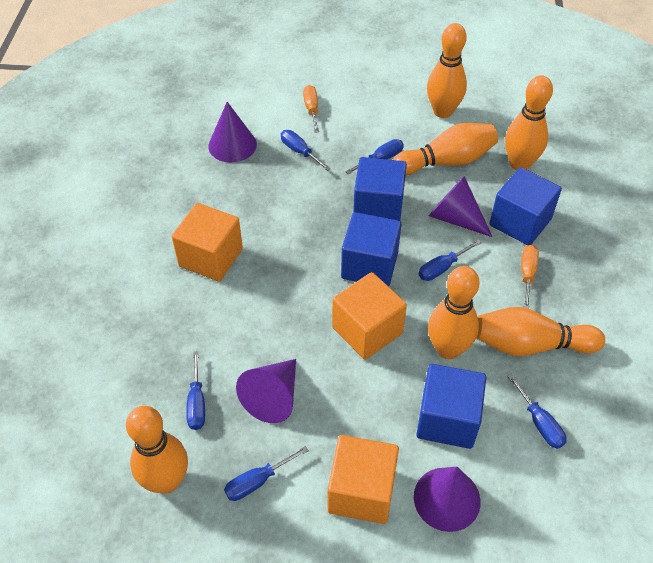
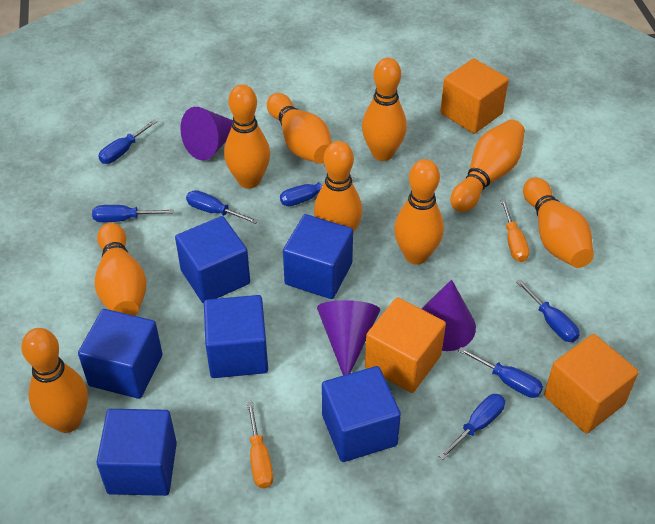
blue cube: 4 -> 6
blue screwdriver: 6 -> 7
orange bowling pin: 6 -> 9
purple cone: 4 -> 3

